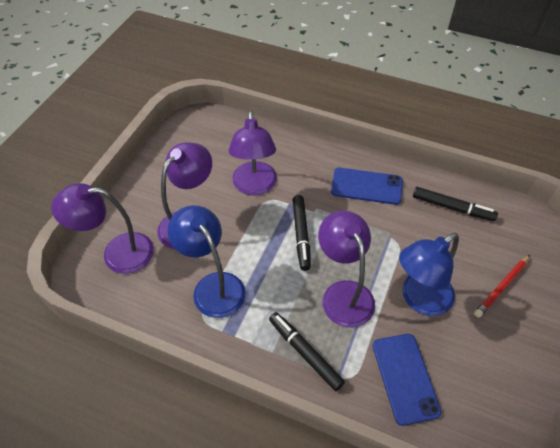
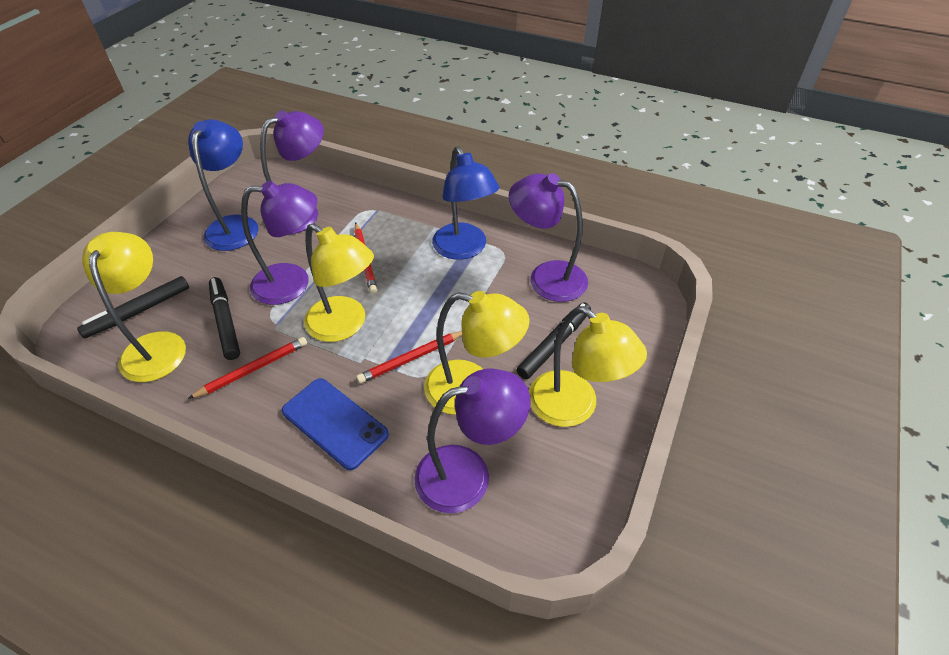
blue phone: 2 -> 1
red pencil: 1 -> 3
yellow lamp: 0 -> 4

